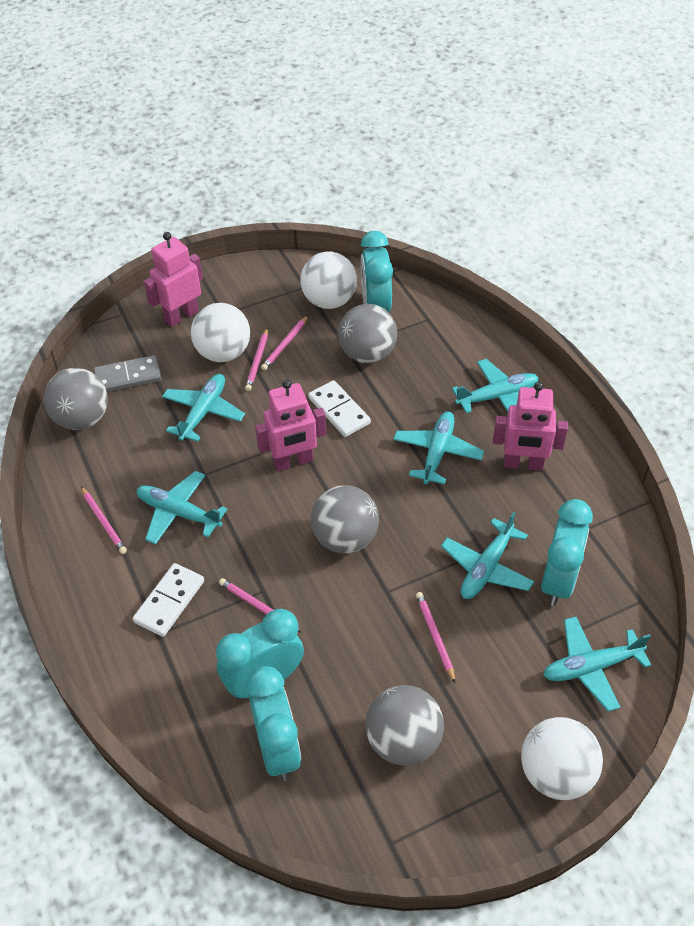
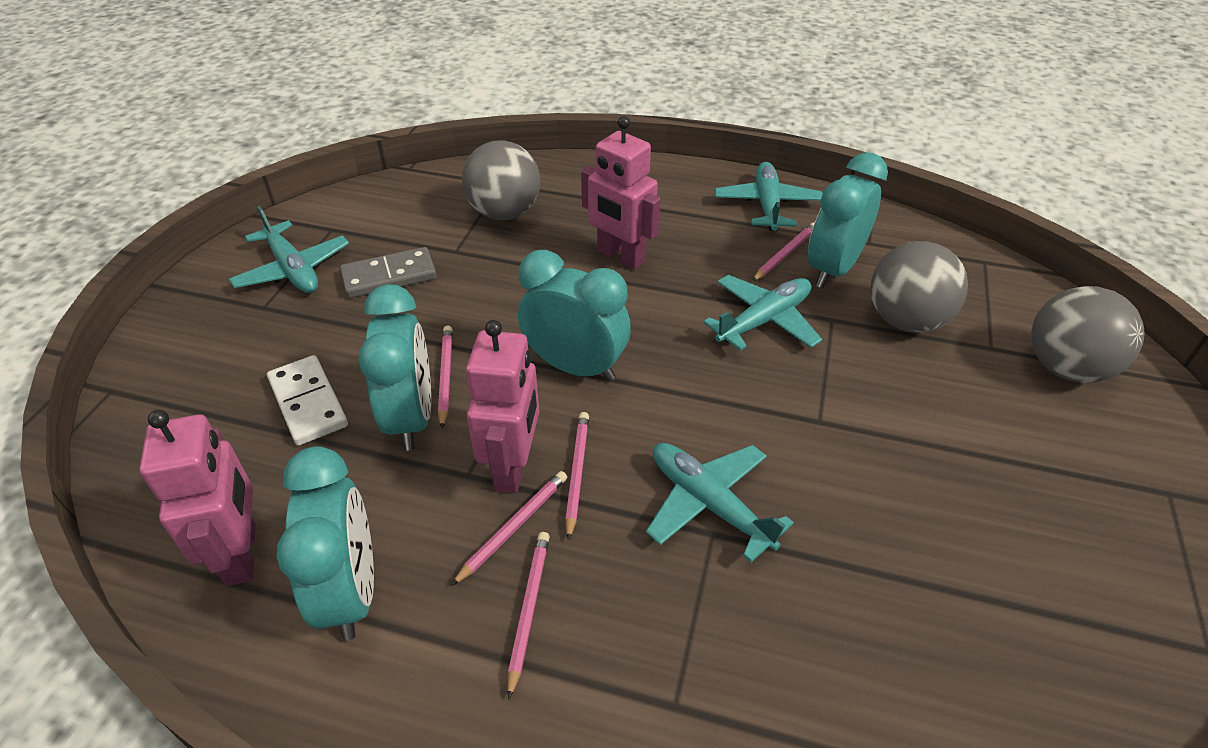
grey ball: 4 -> 3
turquoise plane: 6 -> 4
white ball: 3 -> 0
white domino: 2 -> 1

